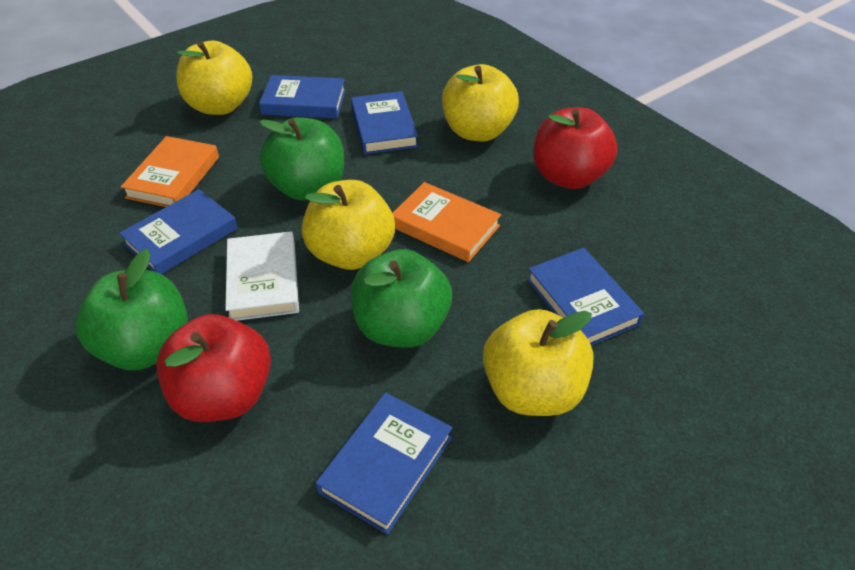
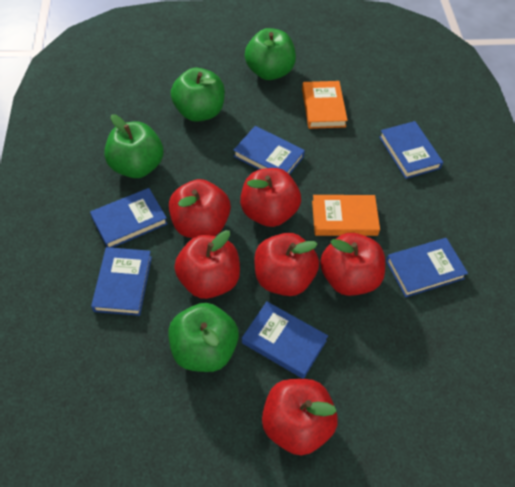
blue book: 5 -> 6
green apple: 3 -> 4
red apple: 2 -> 6
white book: 1 -> 0
yellow apple: 4 -> 0

